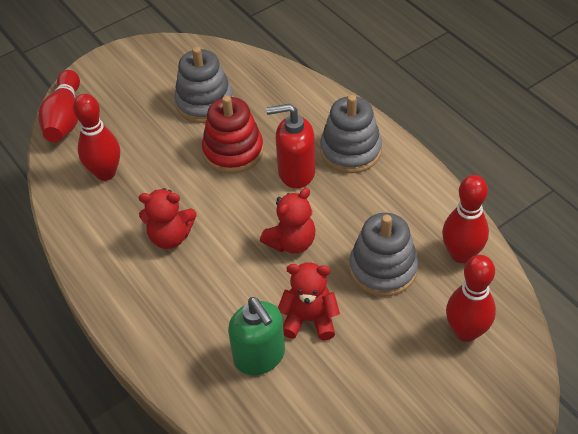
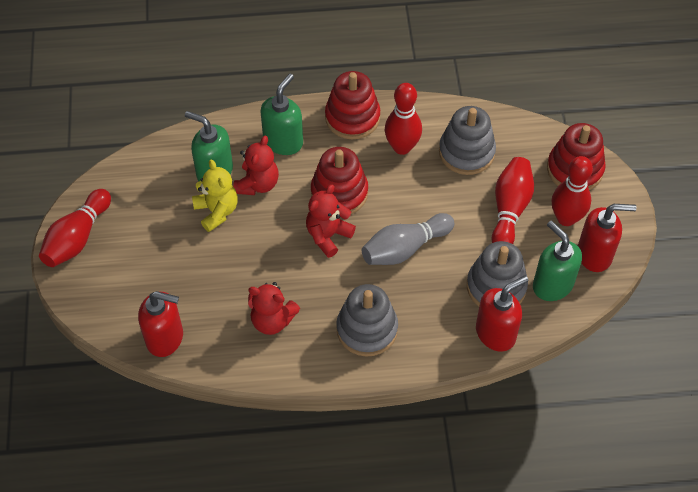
green soap dispenser: 1 -> 3
grey bowling pin: 0 -> 1
red soap dispenser: 1 -> 3
red stacking toy: 1 -> 3
yellow teddy bear: 0 -> 1

